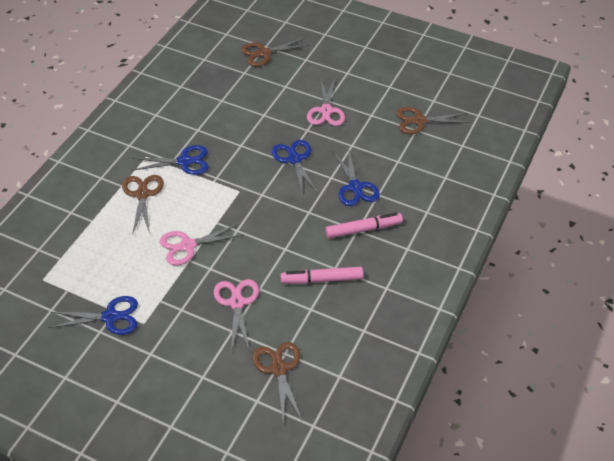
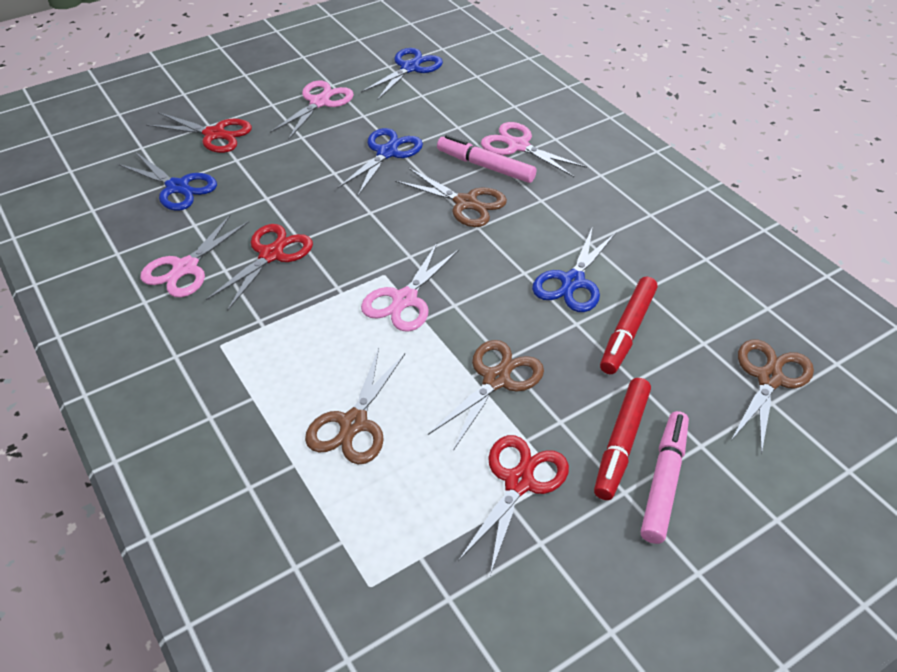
pink scissors: 3 -> 4
red marker: 0 -> 2
red scissors: 0 -> 3

